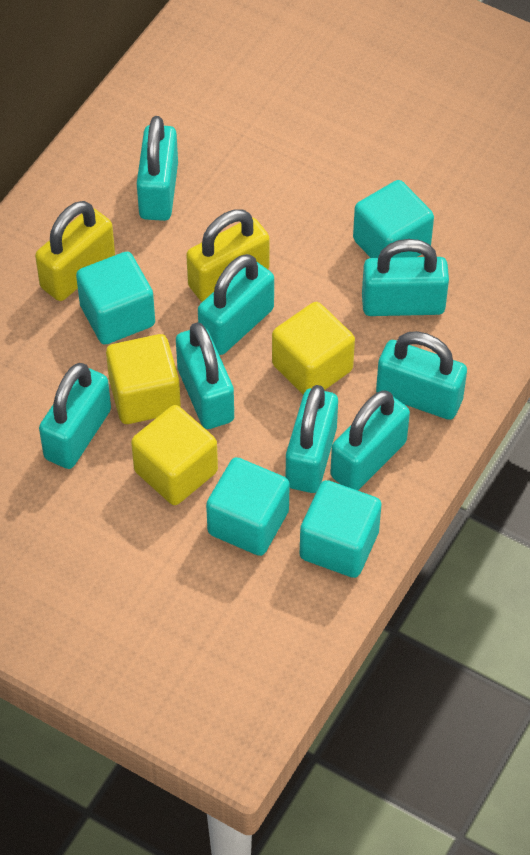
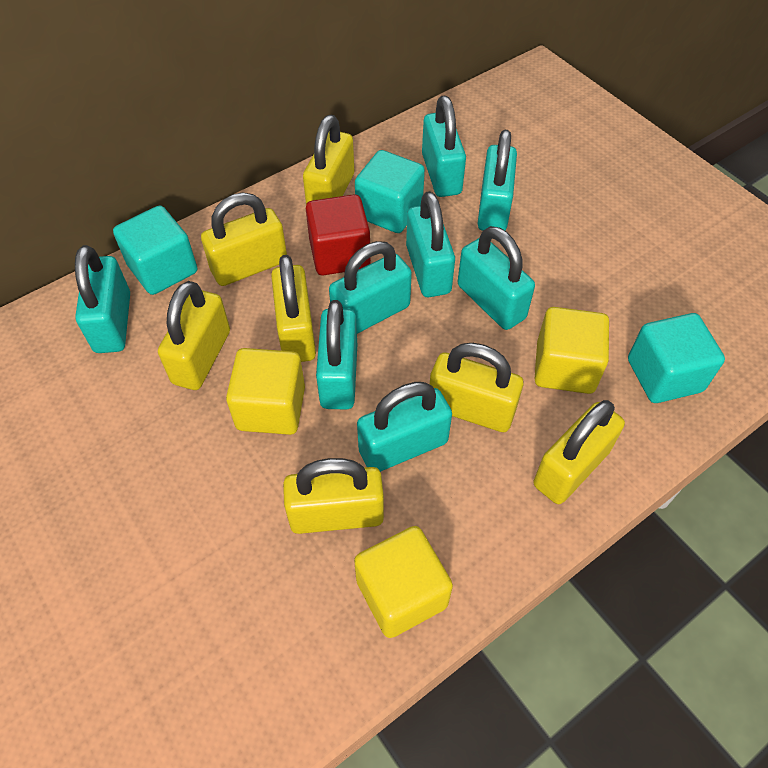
red cube: 0 -> 1
turquoise cube: 4 -> 3
yellow padlock: 2 -> 7

